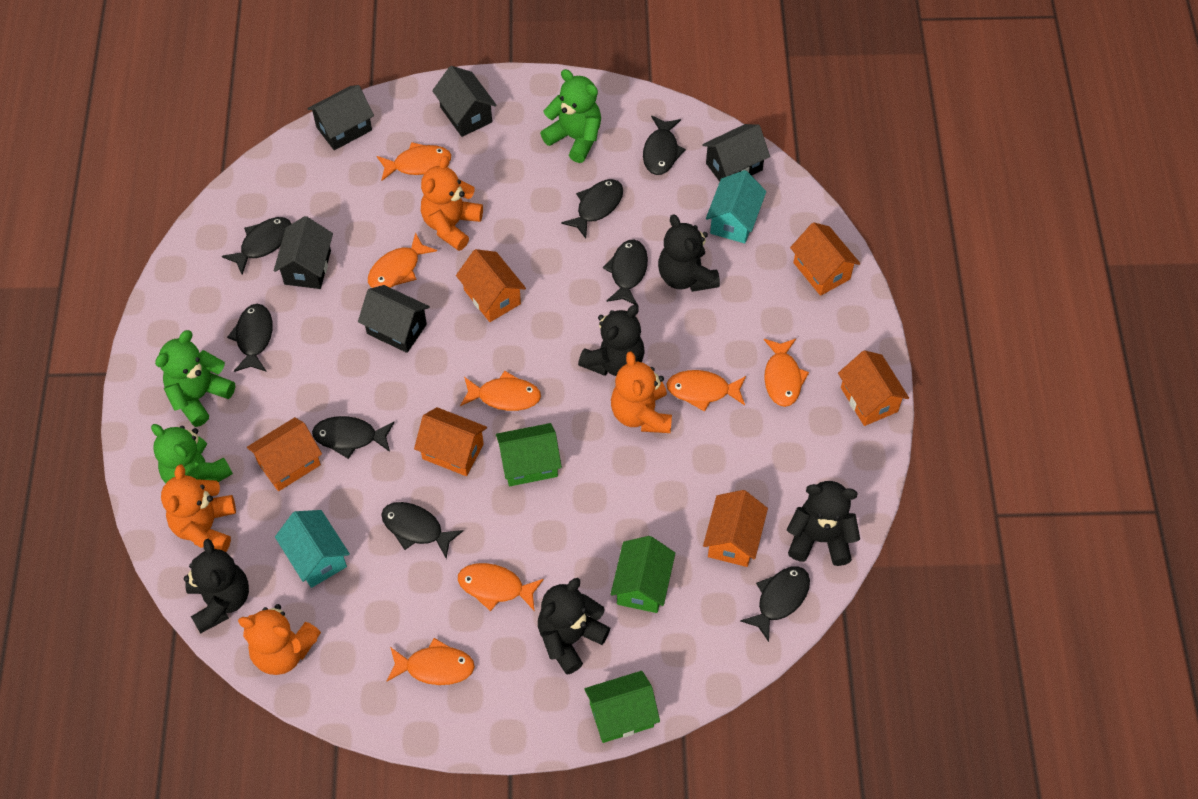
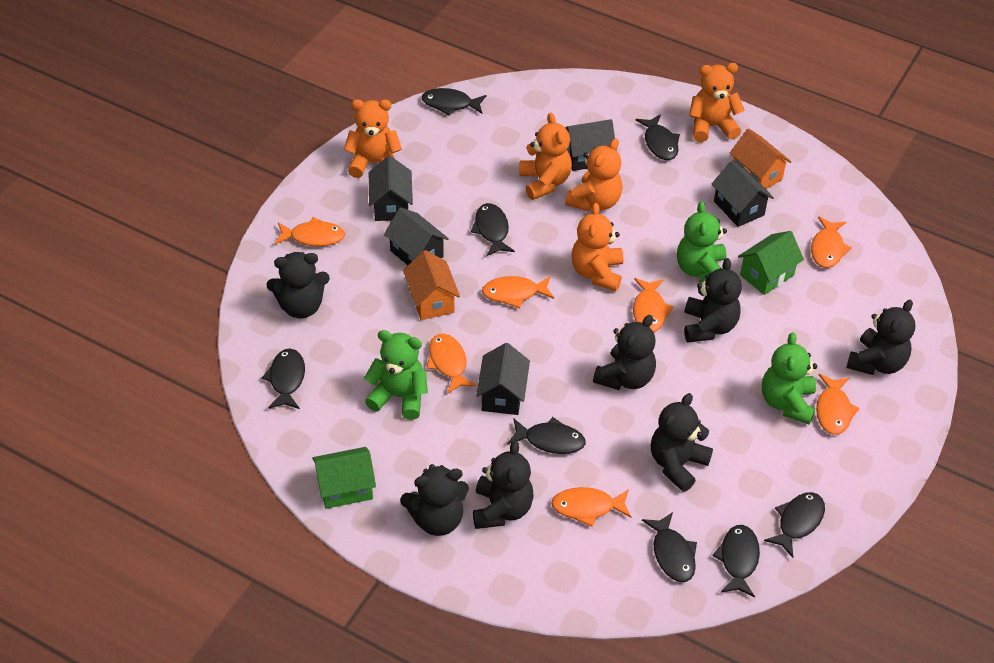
black teddy bear: 5 -> 7
green house: 3 -> 2
orange house: 6 -> 2
orange teddy bear: 4 -> 5
turquoise house: 2 -> 0

